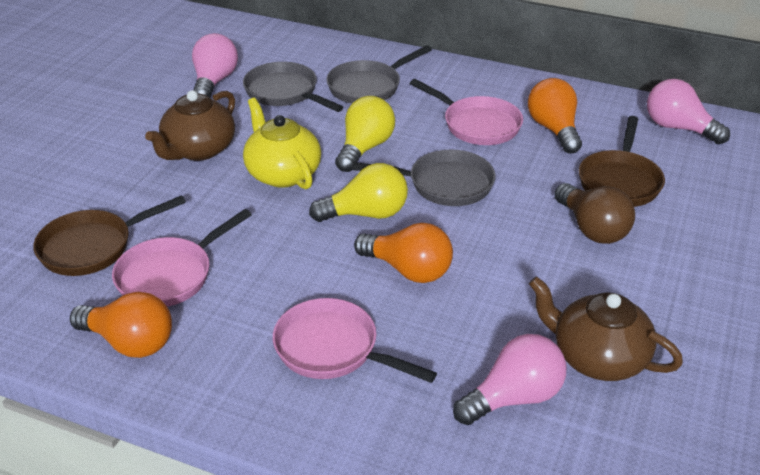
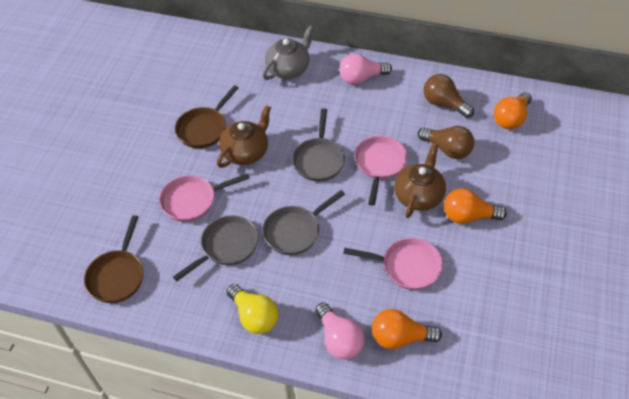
brown light bulb: 1 -> 2
grey teapot: 0 -> 1
pink light bulb: 3 -> 2
yellow light bulb: 2 -> 1
yellow teapot: 1 -> 0

